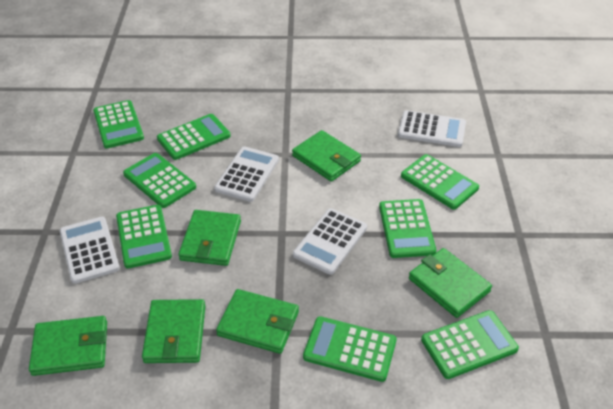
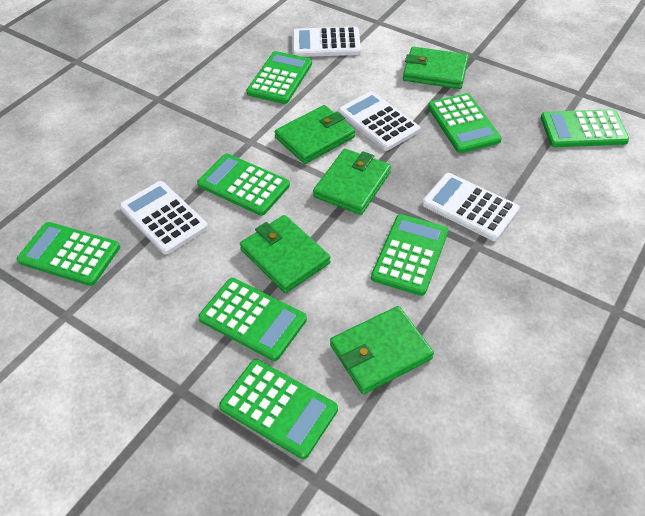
green wallet: 6 -> 5

